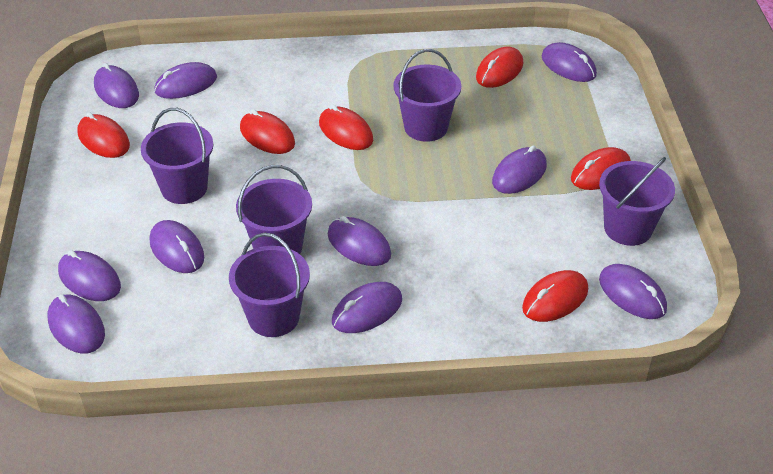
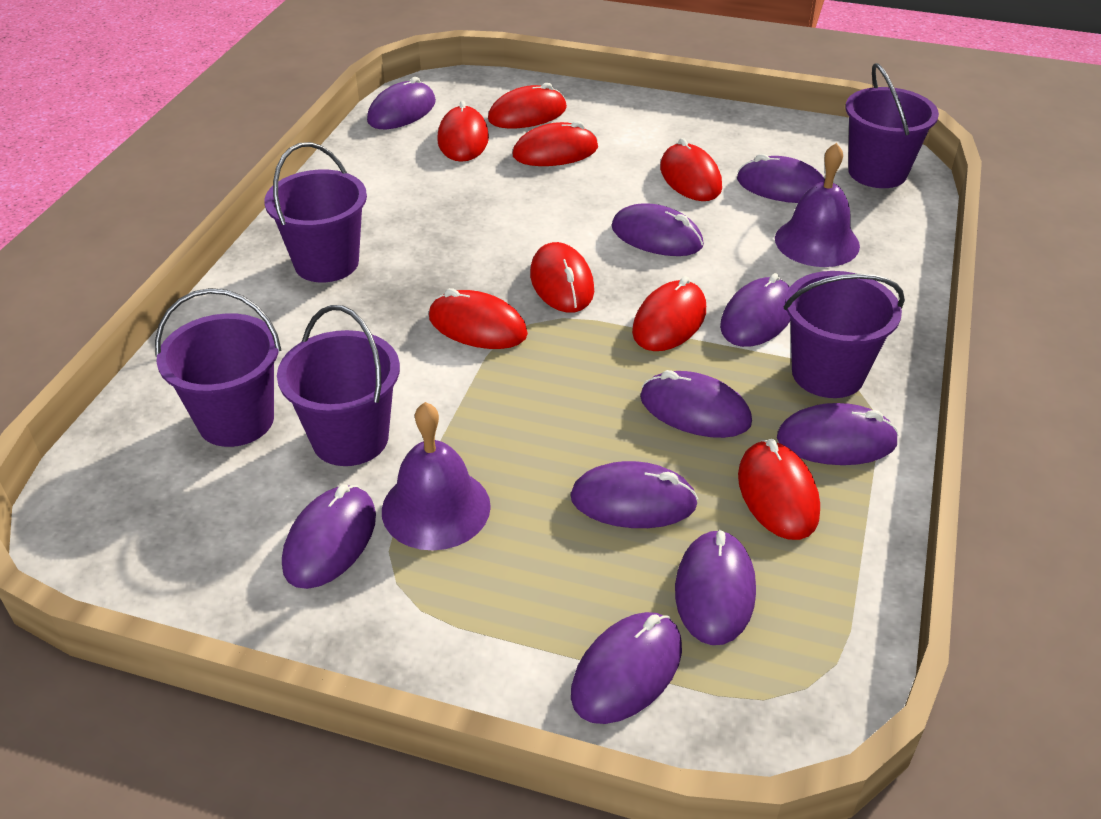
purple bell: 0 -> 2
red mouse: 6 -> 8

